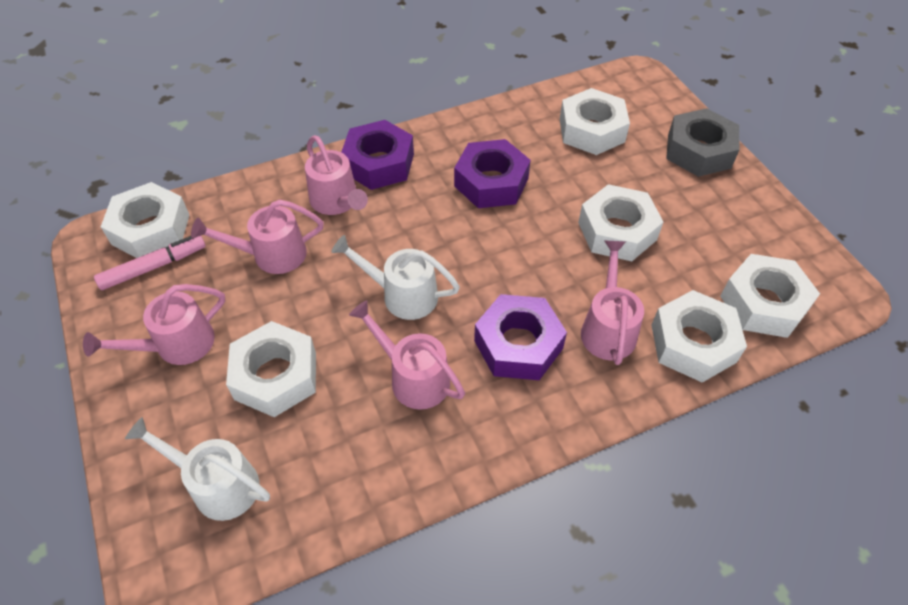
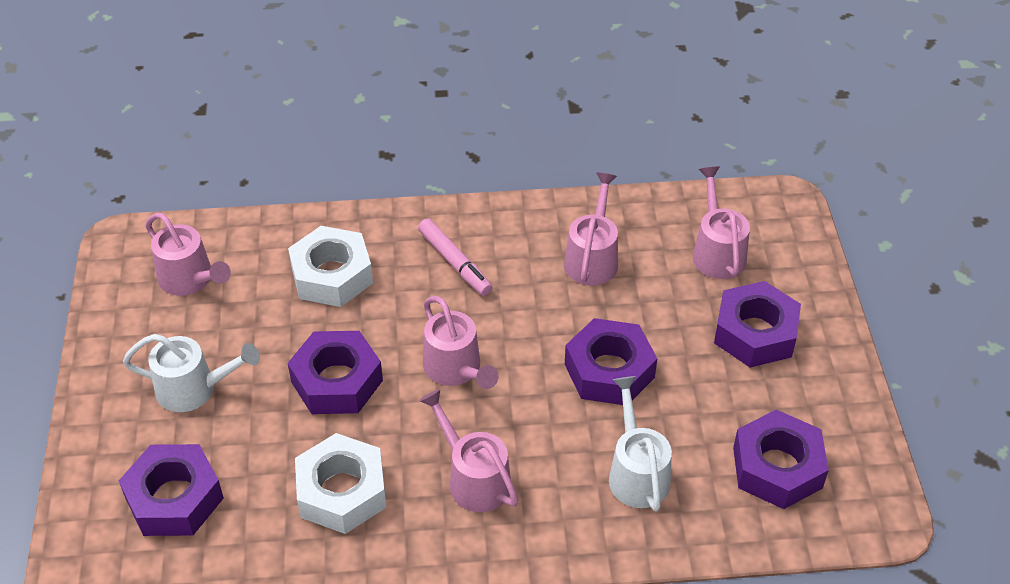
grey nut: 1 -> 0
purple nut: 3 -> 5
white nut: 6 -> 2

